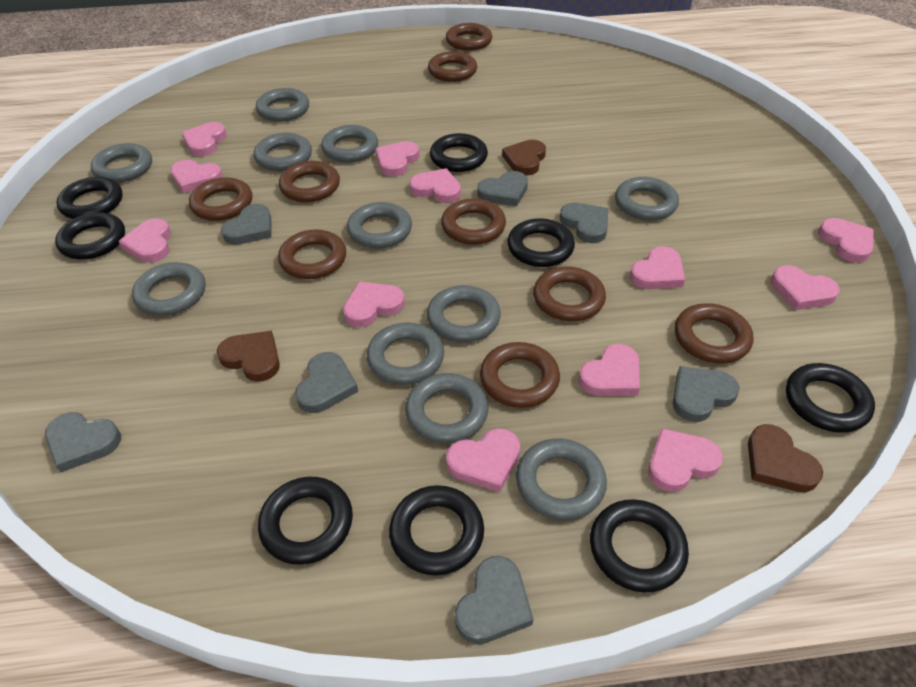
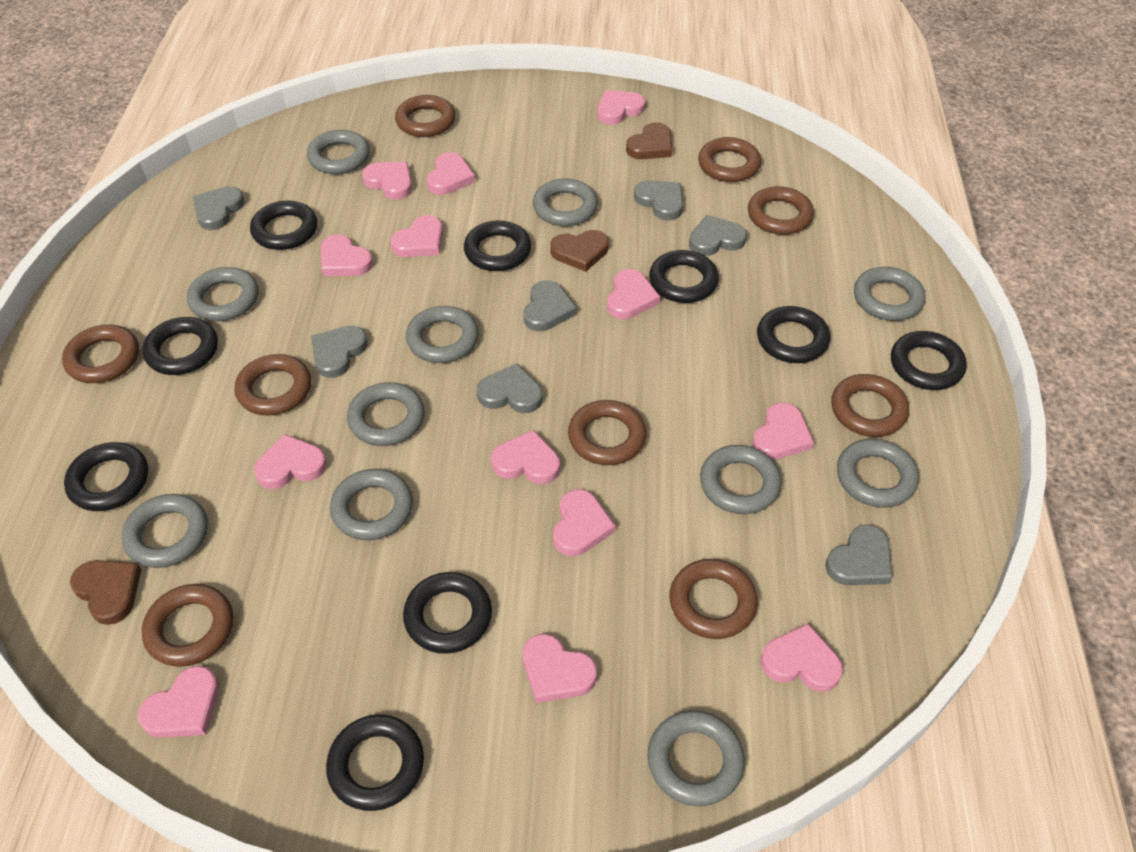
black ring: 8 -> 9
pink heart: 12 -> 13

